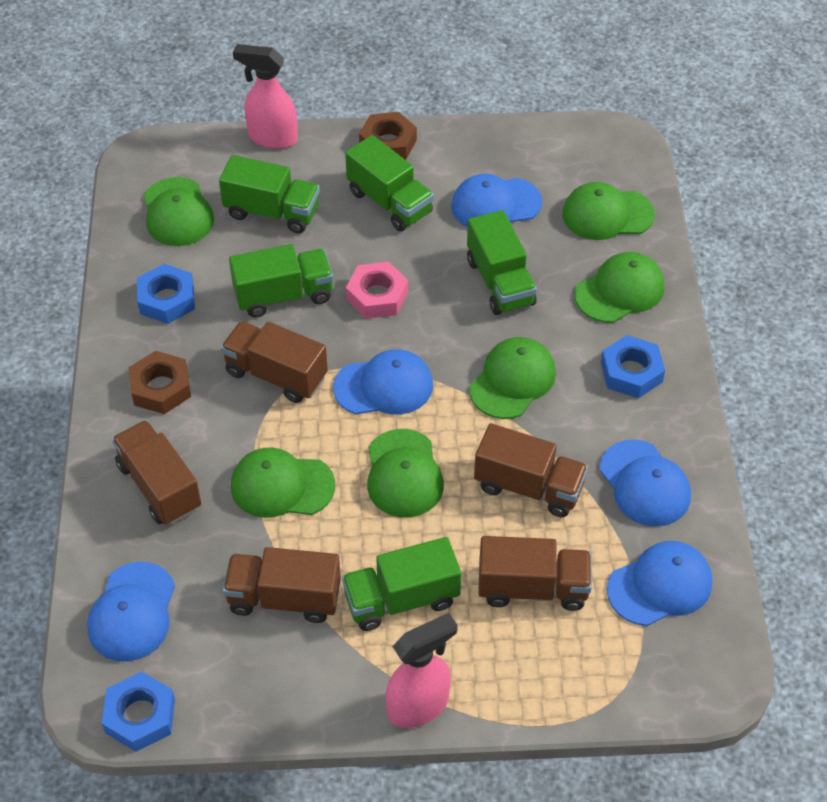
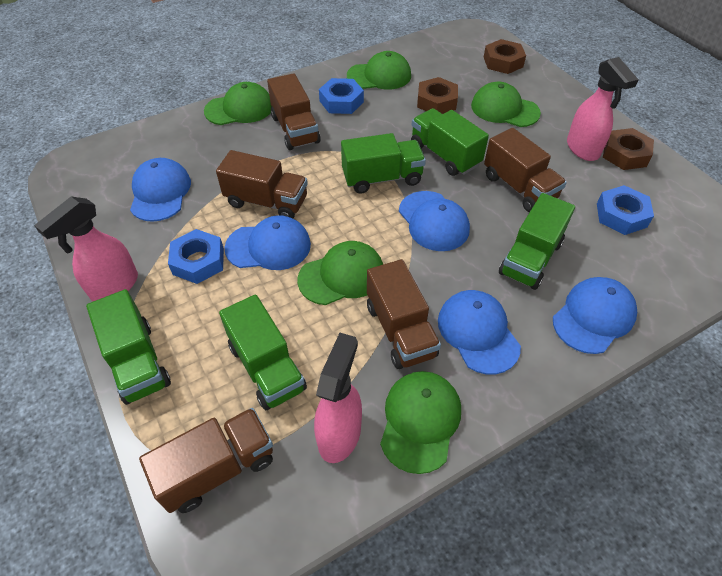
brown nut: 2 -> 3
green cap: 6 -> 5
pink nut: 1 -> 0
pink spray bottle: 2 -> 3

